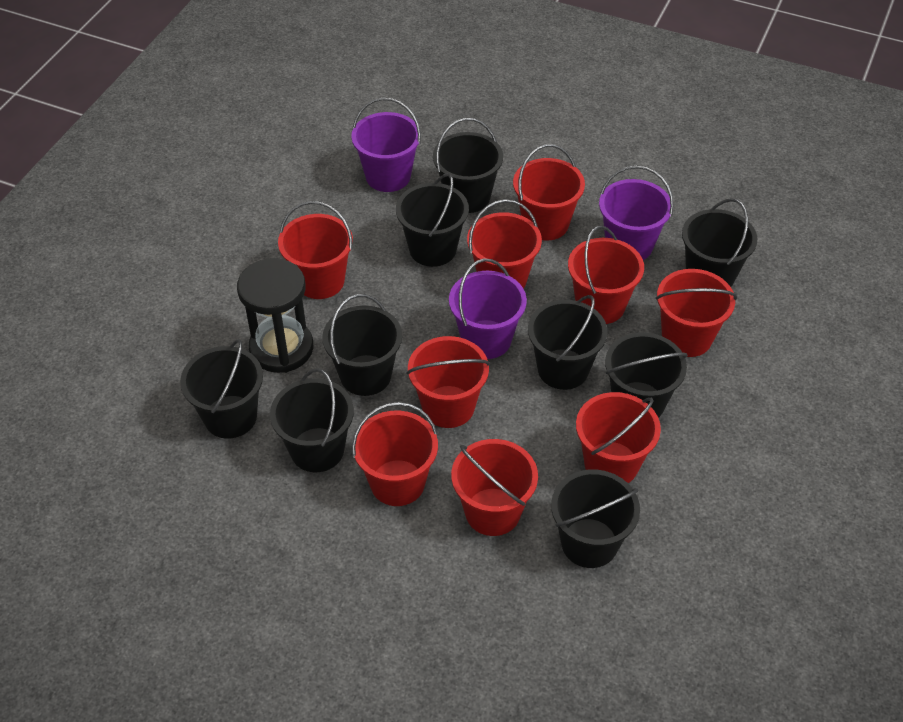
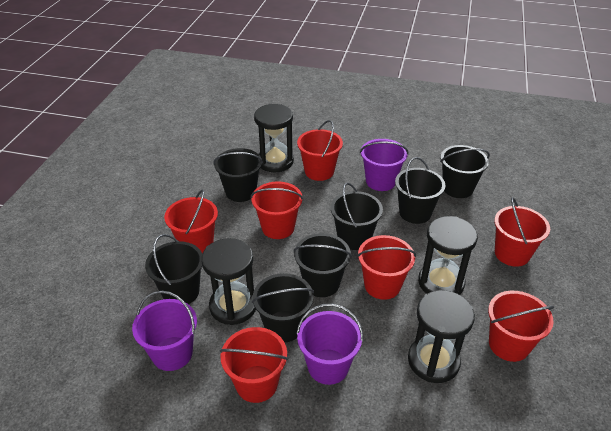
black bucket: 9 -> 7
black hourglass: 1 -> 4
red bucket: 9 -> 7

